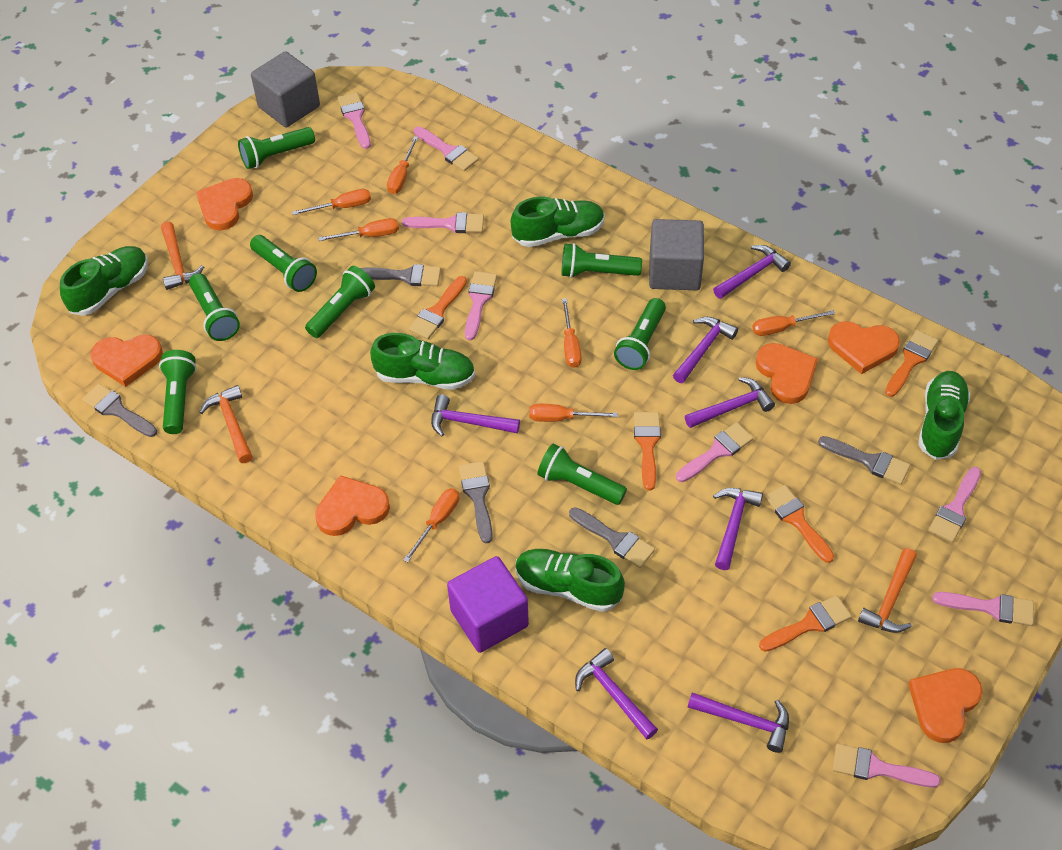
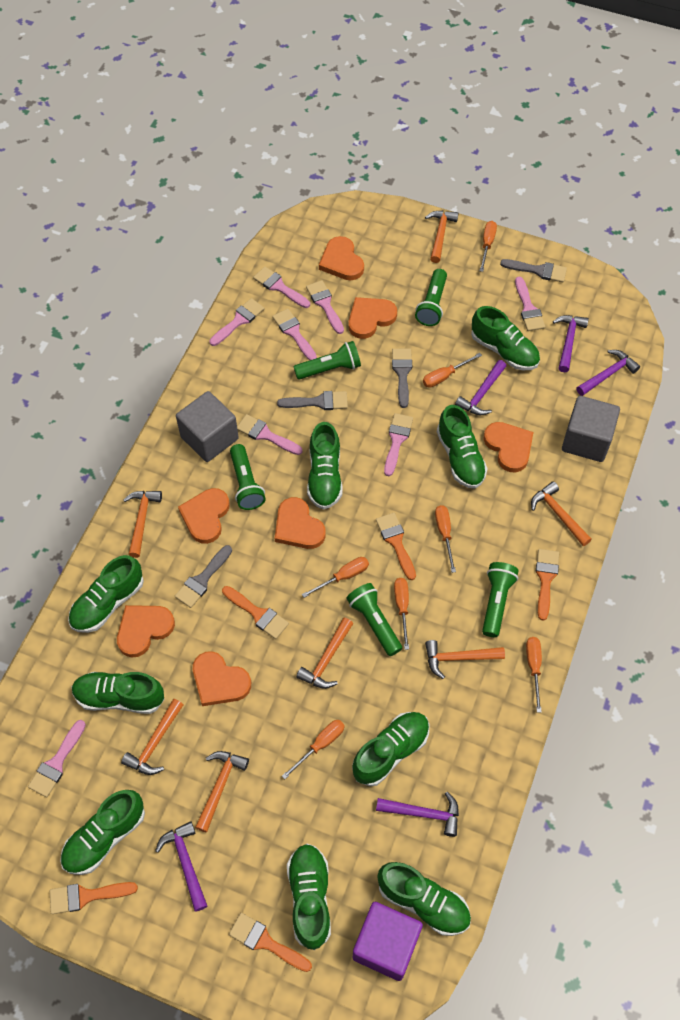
green flashlight: 8 -> 5
green shoe: 5 -> 9
grey brush: 5 -> 4
orange hammer: 3 -> 7
orange heart: 6 -> 7
purple hammer: 7 -> 5

